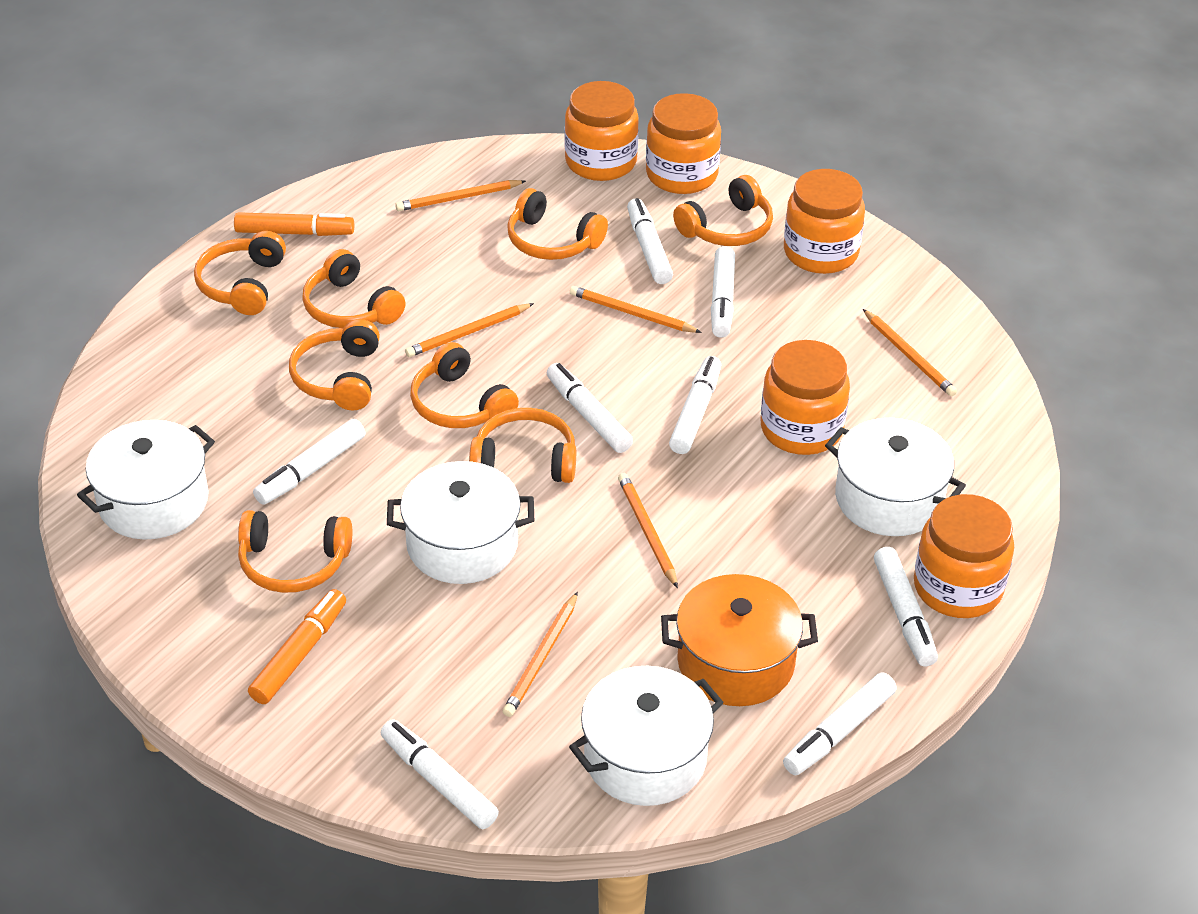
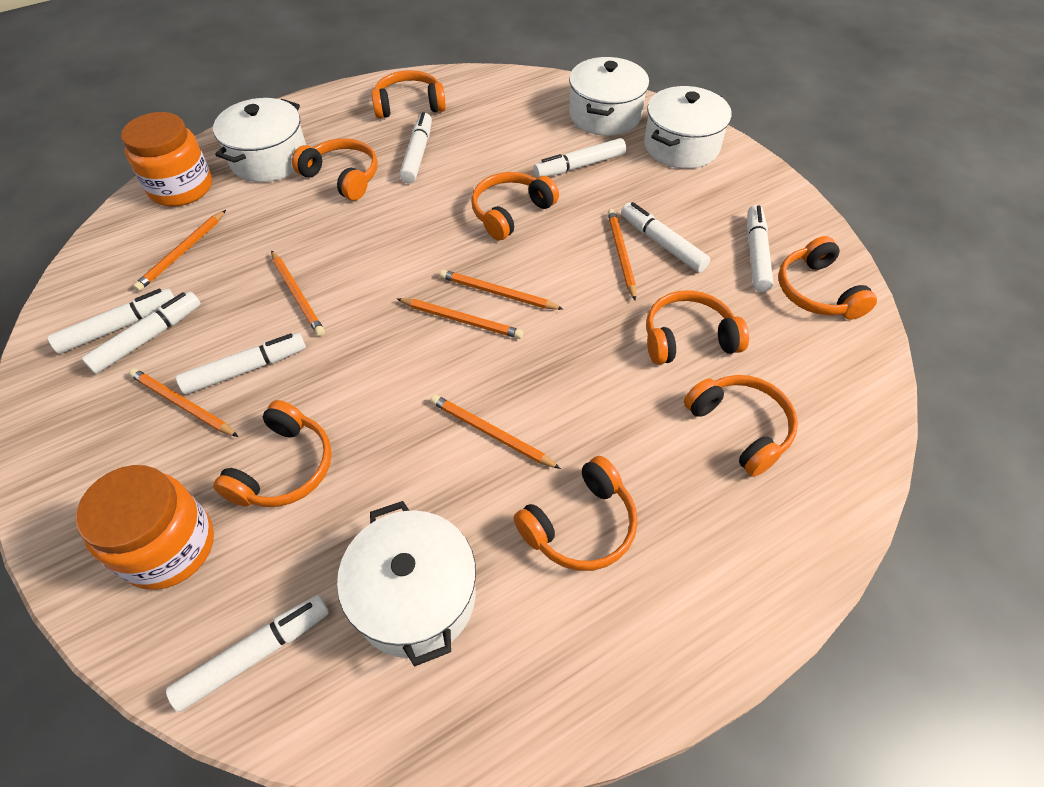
orange jar: 5 -> 2
orange marker: 2 -> 0
orange pencil: 6 -> 7
orange pot: 1 -> 0

